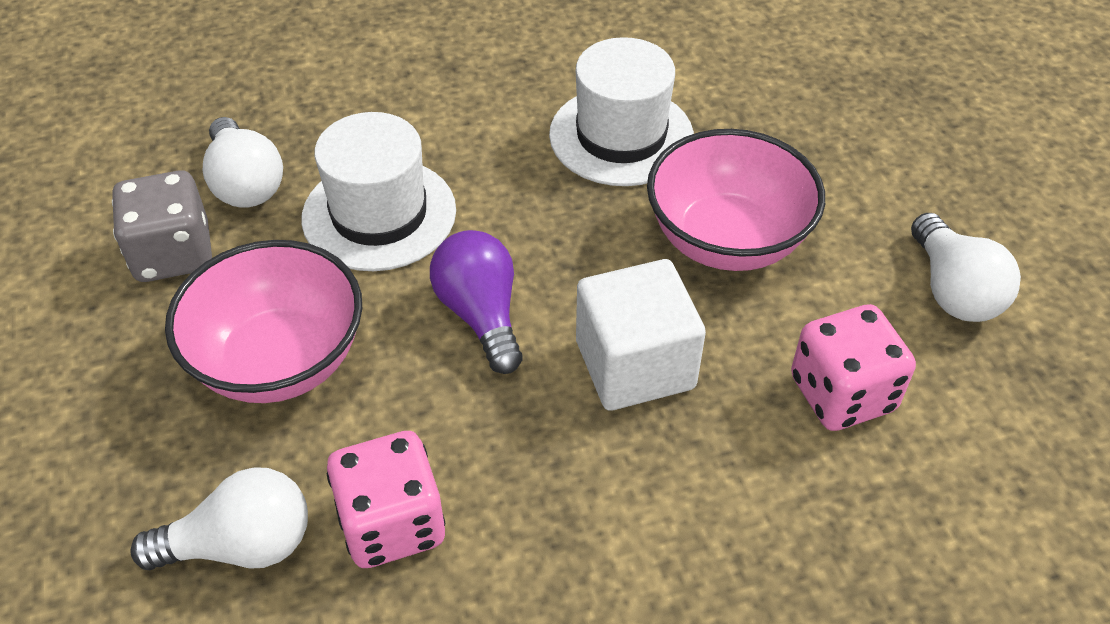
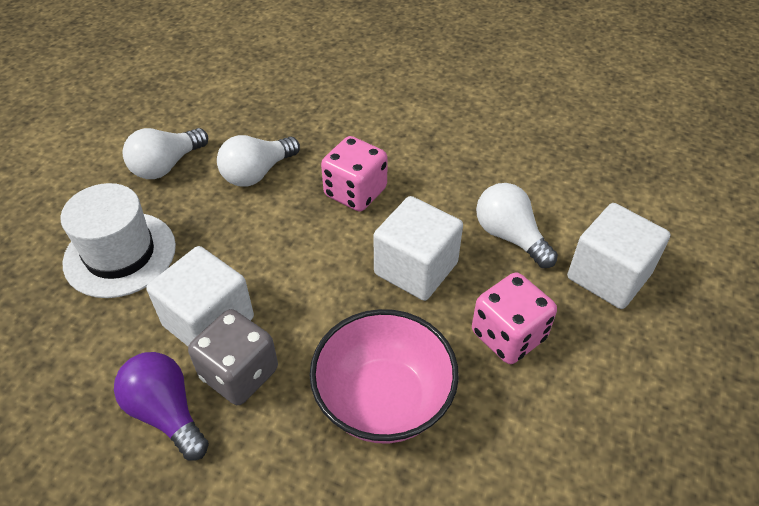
pink bowl: 2 -> 1
white cube: 1 -> 3
white hat: 2 -> 1

